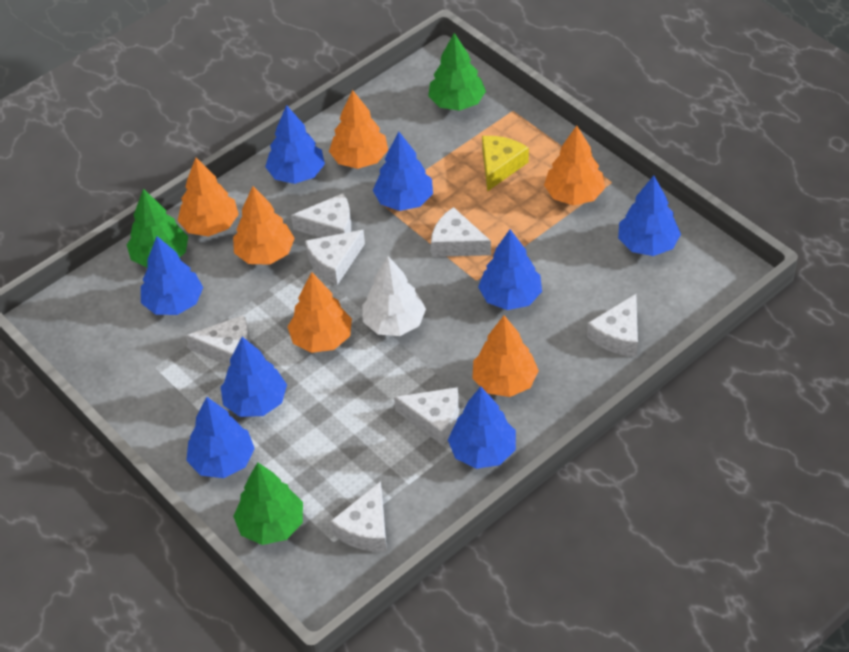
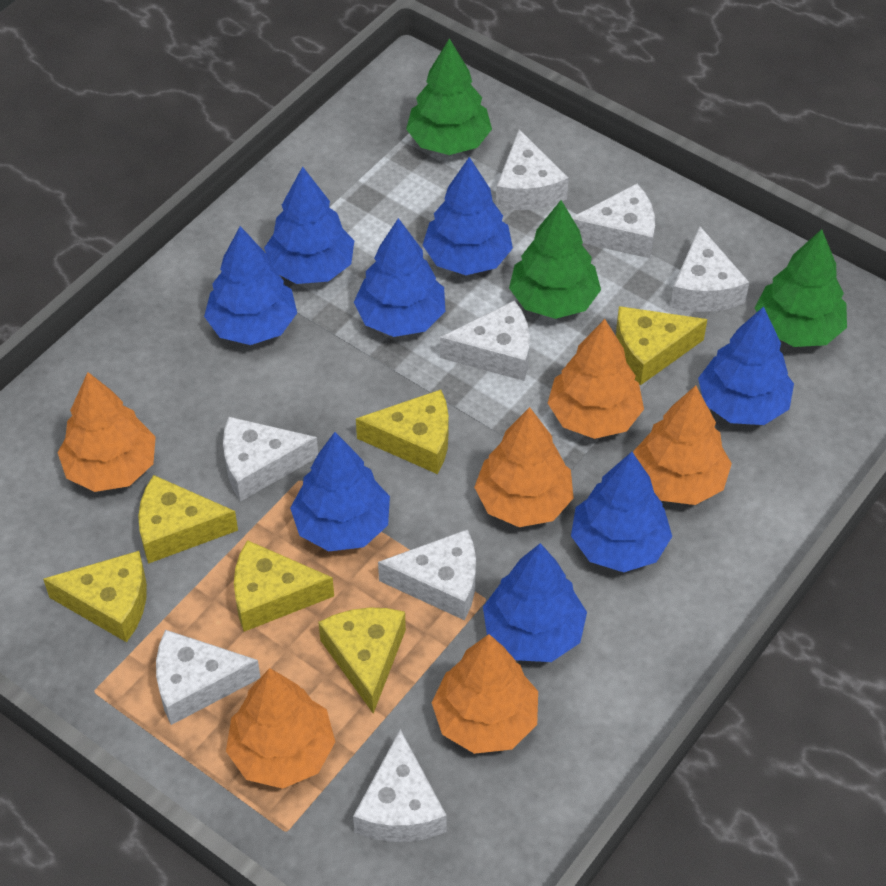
white cheese: 7 -> 8
white tree: 1 -> 0
yellow cheese: 1 -> 6

